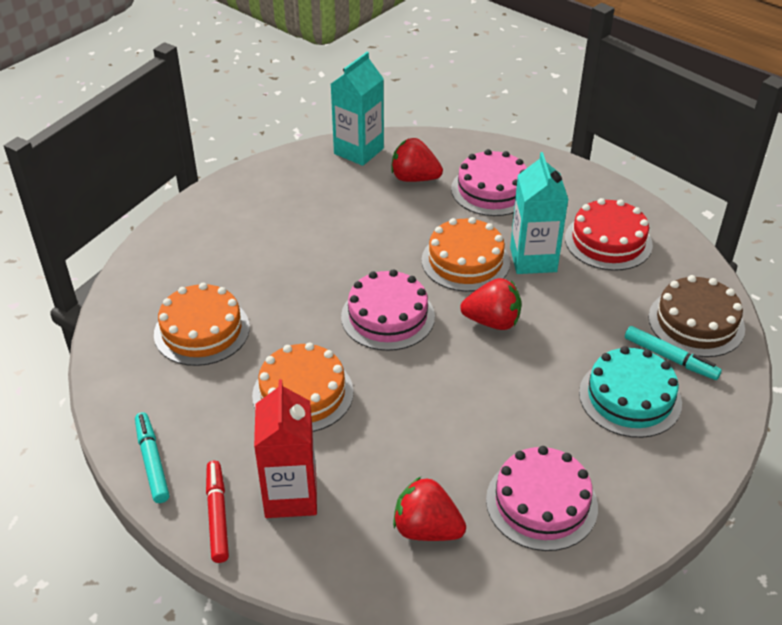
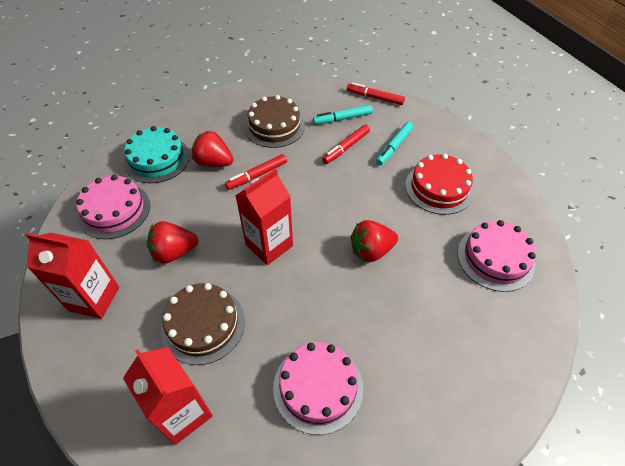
brown cake: 1 -> 2
orange cake: 3 -> 0
red carton: 1 -> 3
red marker: 1 -> 3
turquoise carton: 2 -> 0

